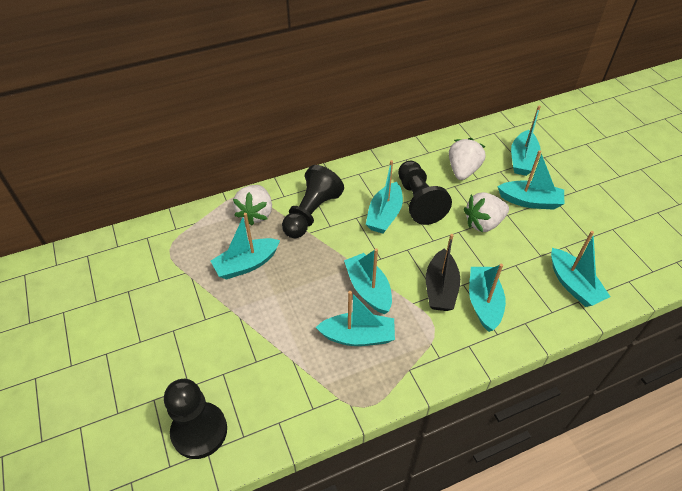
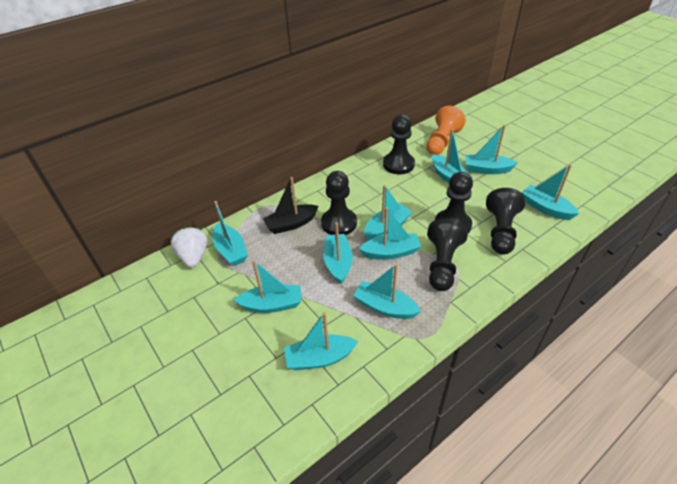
black pawn: 3 -> 5
orange pawn: 0 -> 1
turquoise boat: 8 -> 10
white strawberry: 3 -> 1

